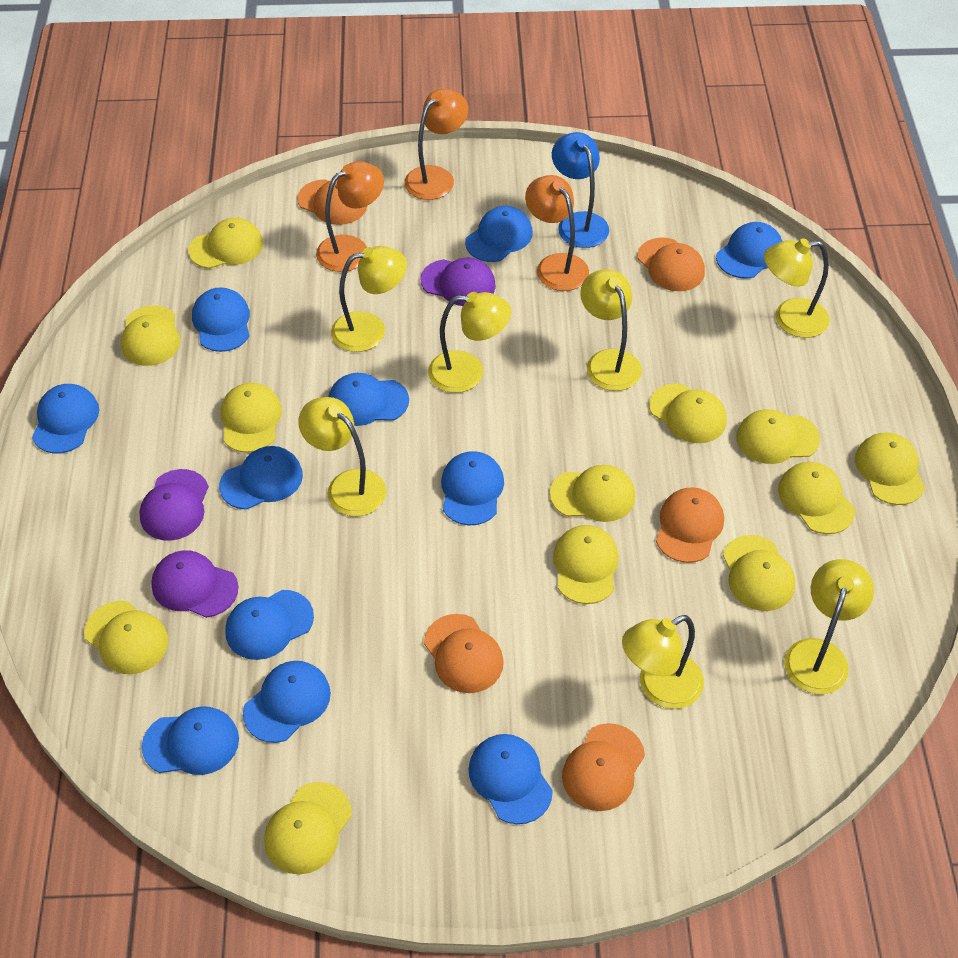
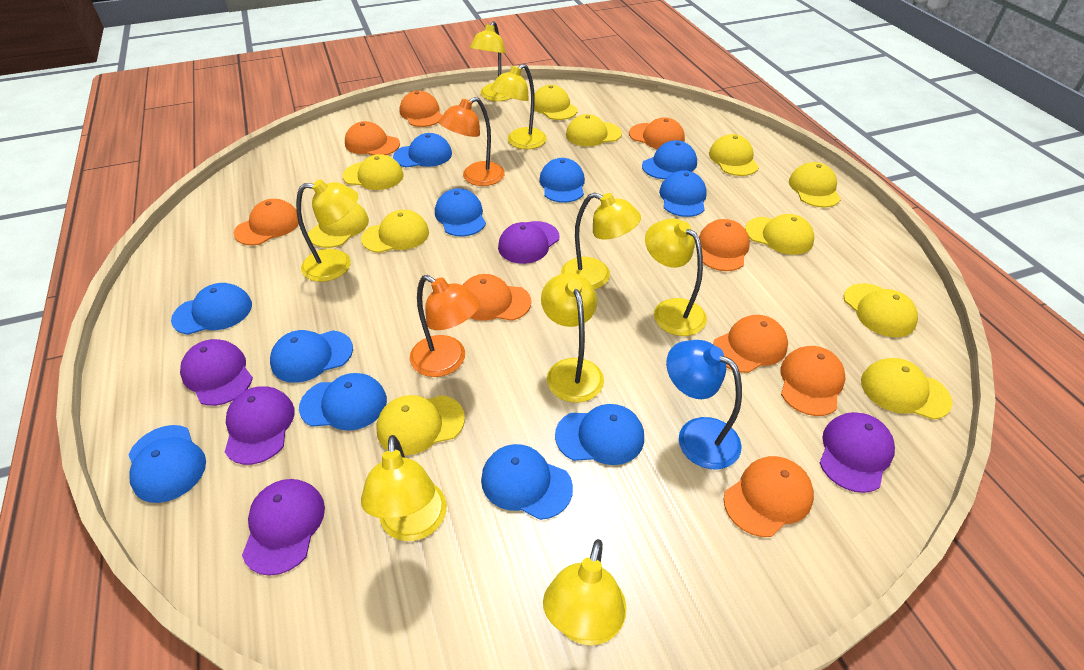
orange cap: 5 -> 9
orange lamp: 3 -> 2
purple cap: 3 -> 5
yellow cap: 12 -> 11
yellow lamp: 7 -> 8

